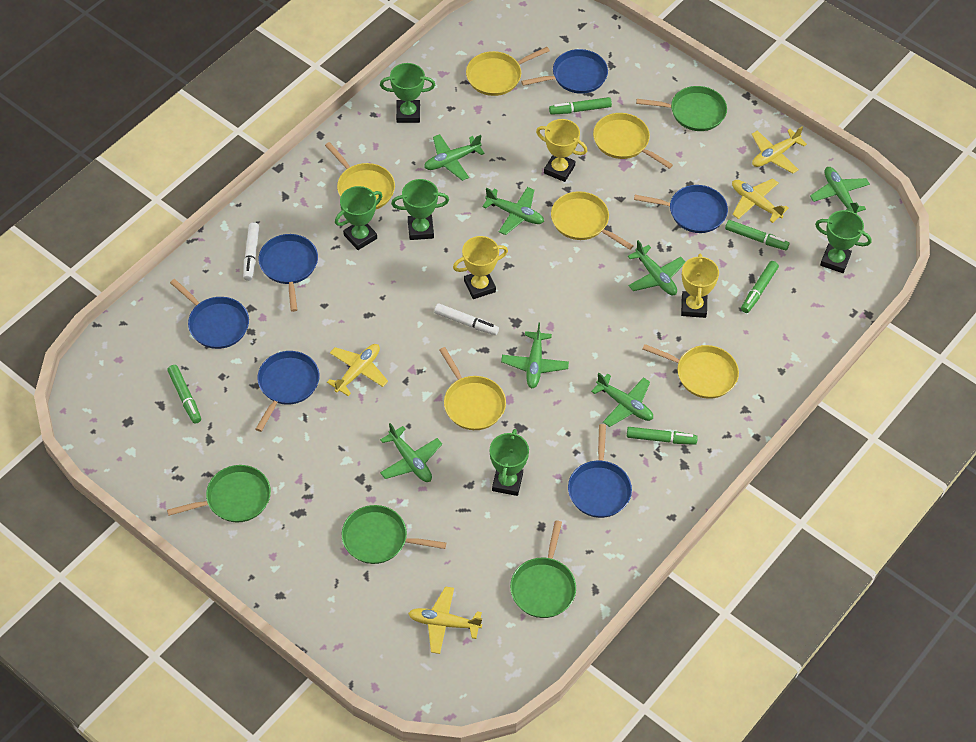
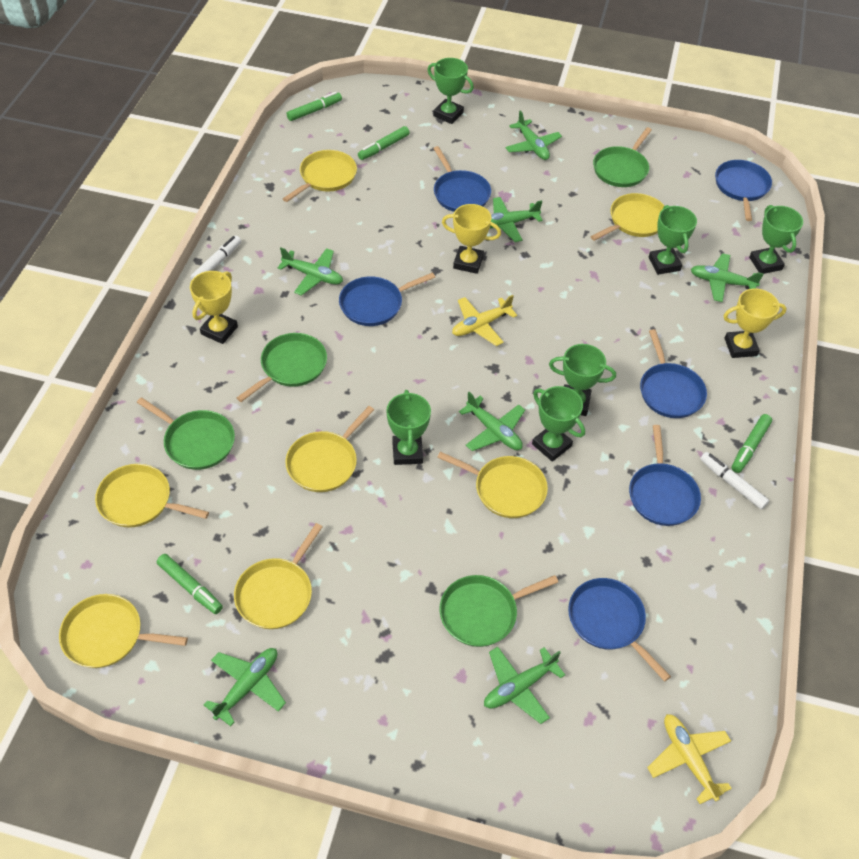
green marker: 5 -> 4
green trophy: 5 -> 6
yellow pan: 6 -> 7
yellow plane: 4 -> 2

